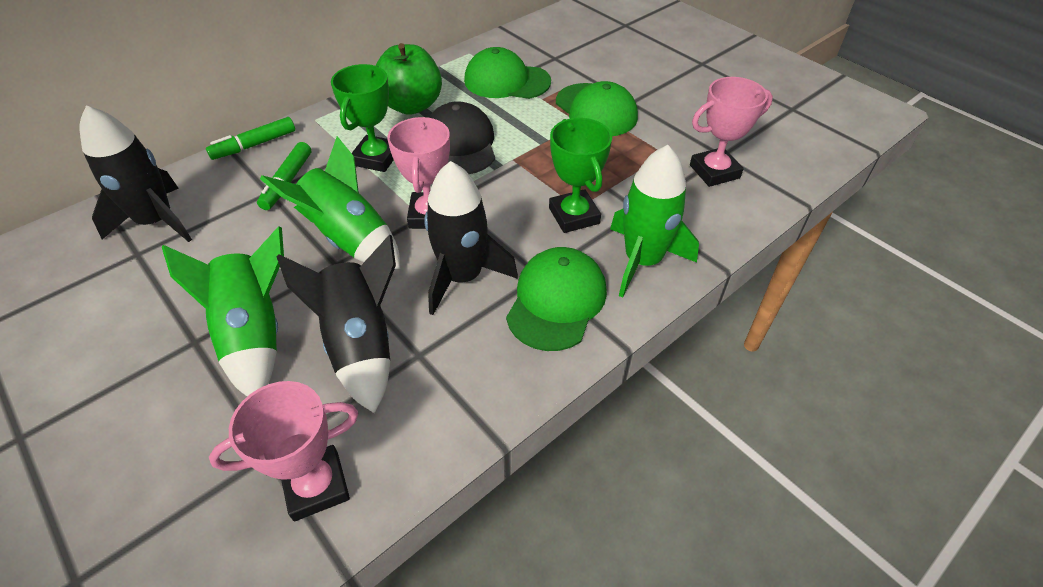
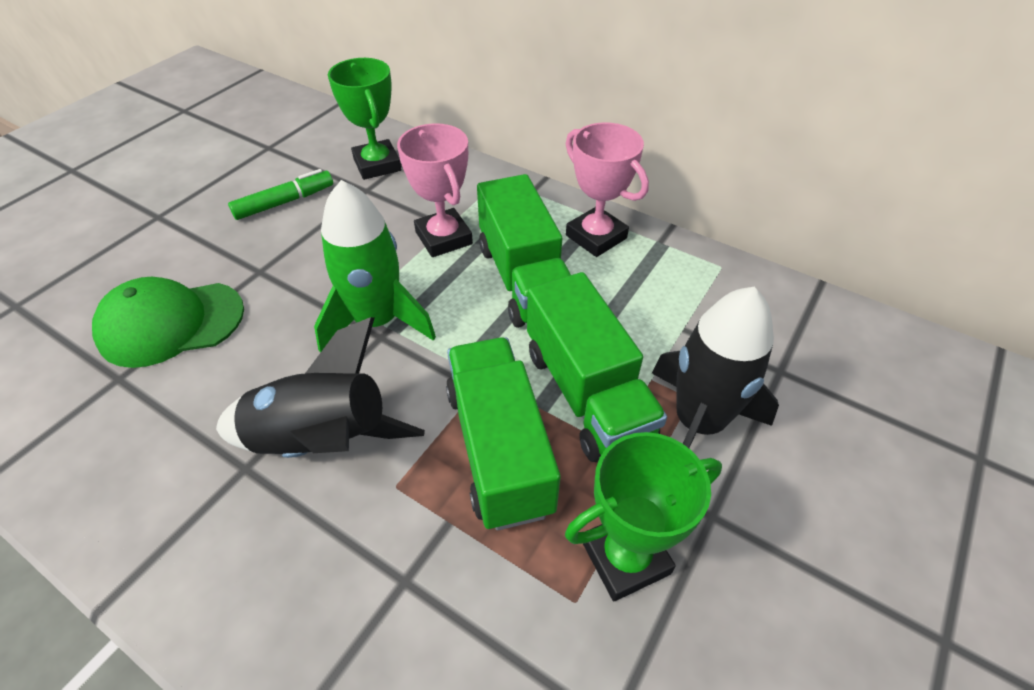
black cap: 1 -> 0
black rocket: 3 -> 2
green apple: 1 -> 0
green cap: 3 -> 1
green marker: 2 -> 1
green rocket: 3 -> 1
green truck: 0 -> 3
pink trophy: 3 -> 2

